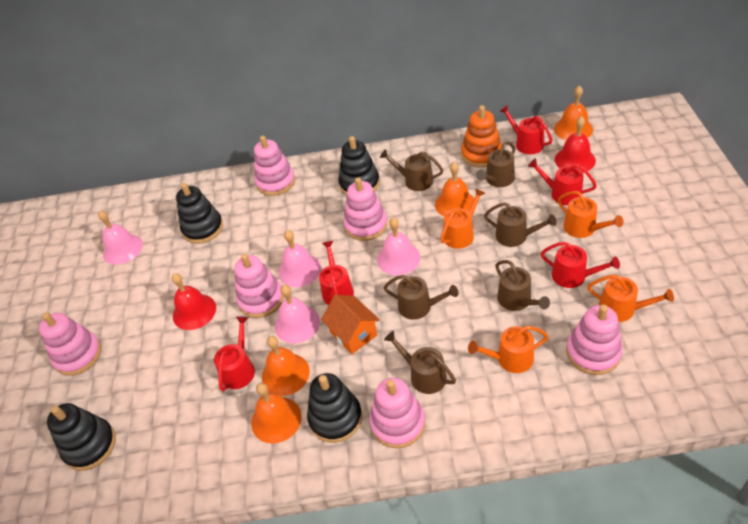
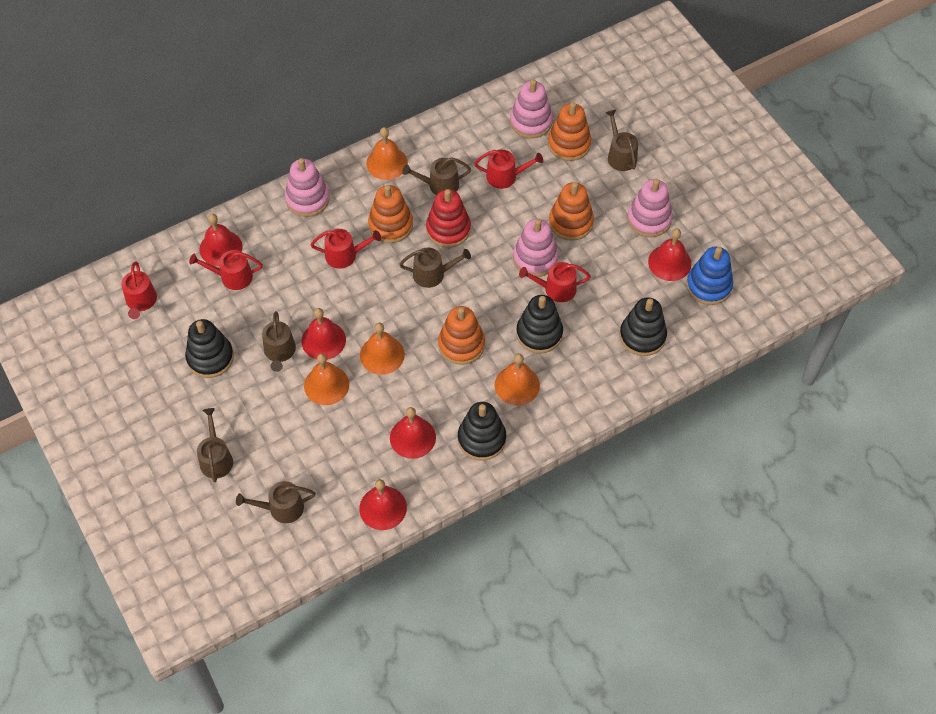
blue stacking toy: 0 -> 1
orange house: 1 -> 0
orange stacking toy: 1 -> 4
orange watering can: 4 -> 0
pink bell: 4 -> 0
pink stacking toy: 6 -> 4
red bell: 2 -> 5
red stacking toy: 0 -> 1

